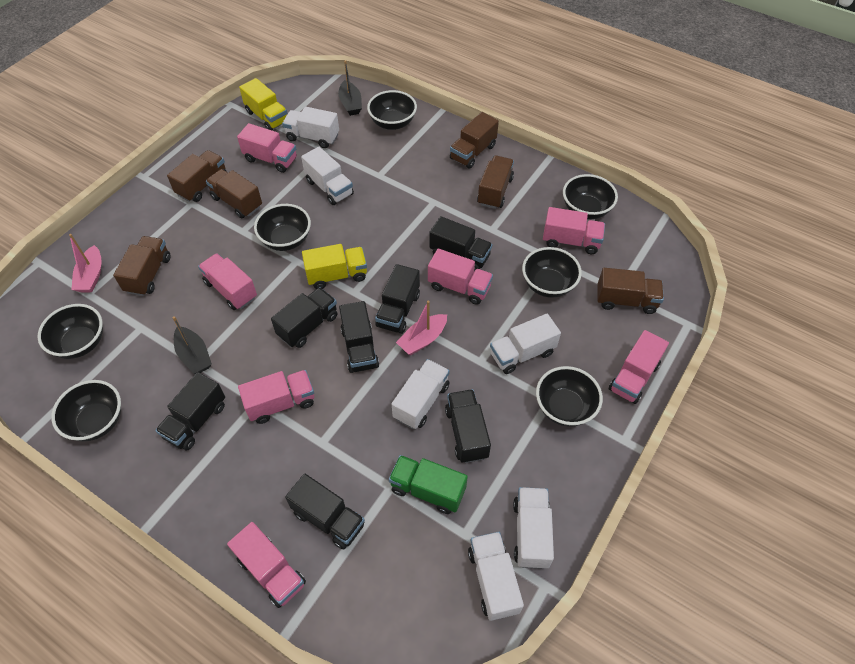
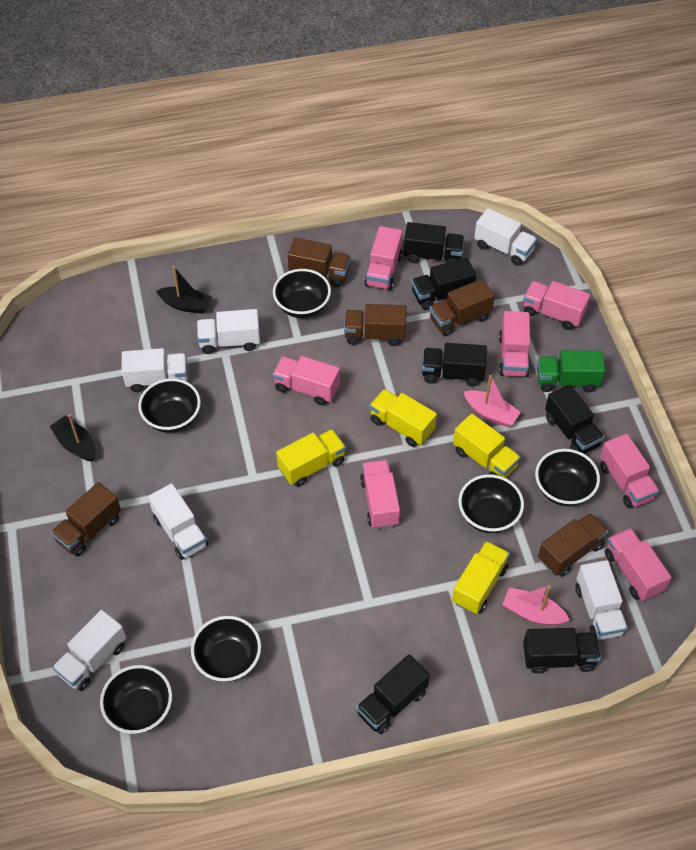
black bowl: 7 -> 6
black truck: 7 -> 6
brown truck: 6 -> 5
yellow truck: 2 -> 4

